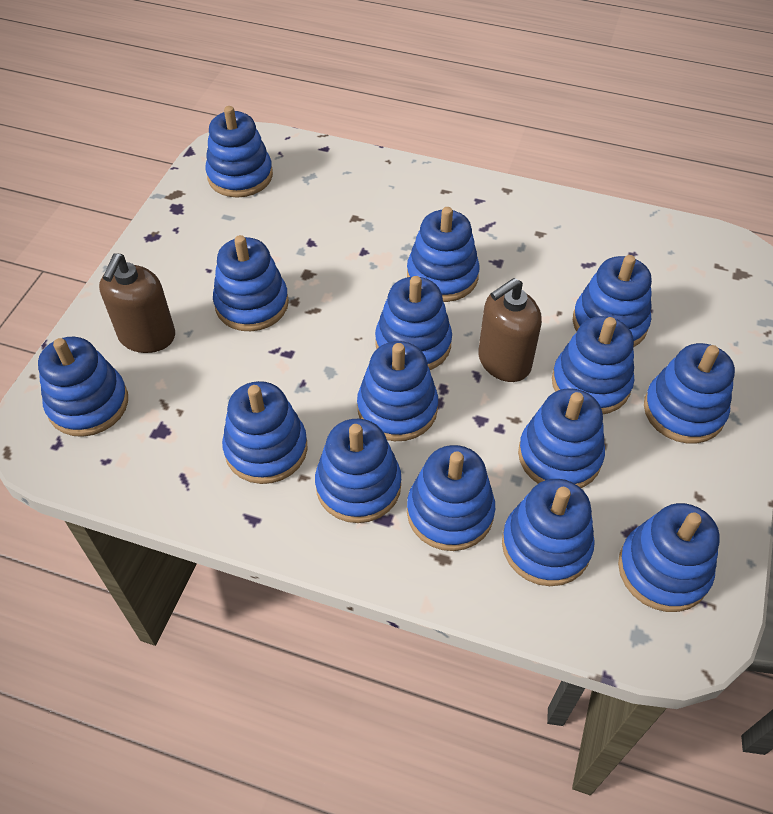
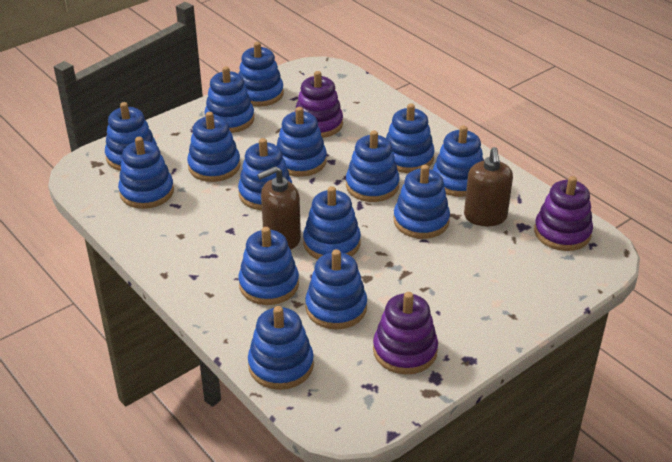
purple stacking toy: 0 -> 3

